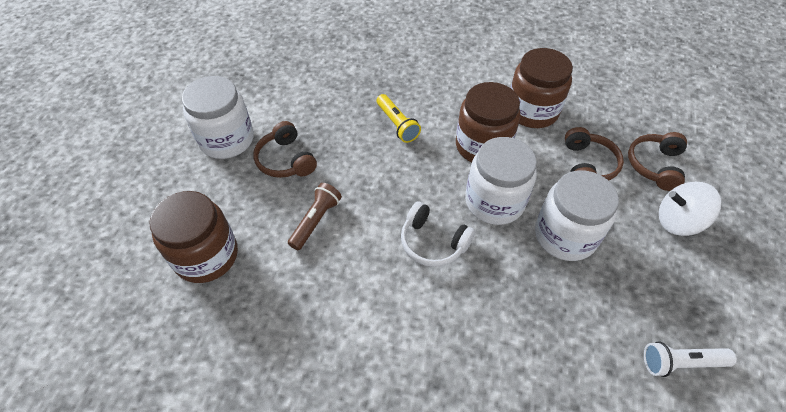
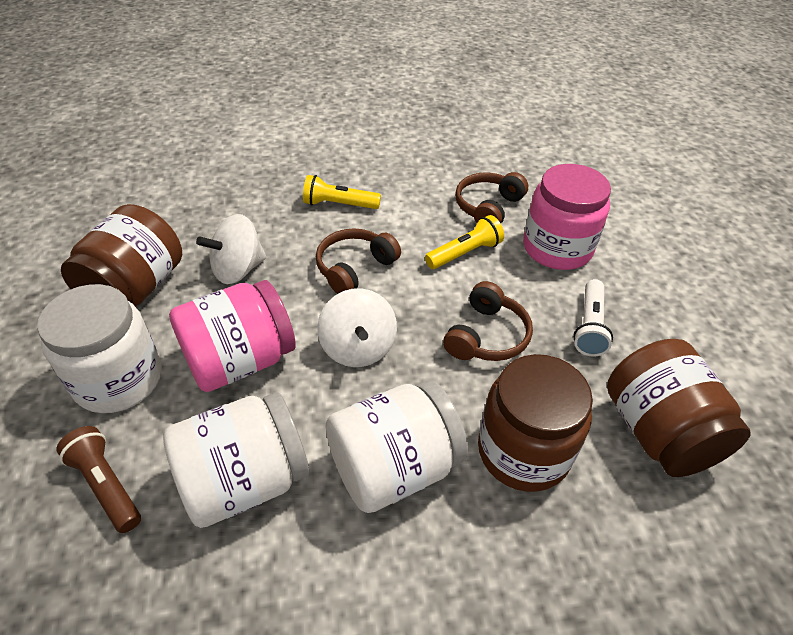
pink jar: 0 -> 2
white headphones: 1 -> 0
white spinning top: 1 -> 2
yellow flashlight: 1 -> 2

